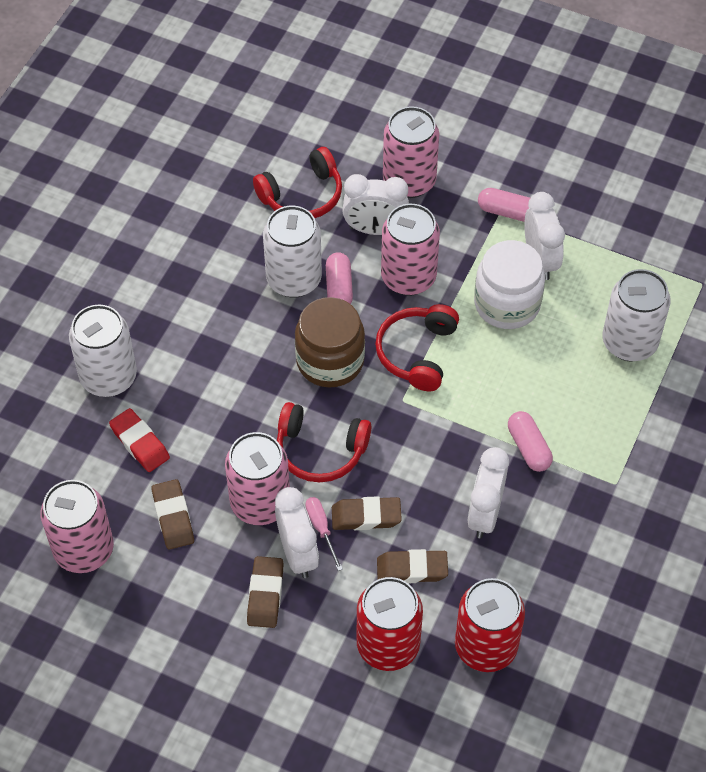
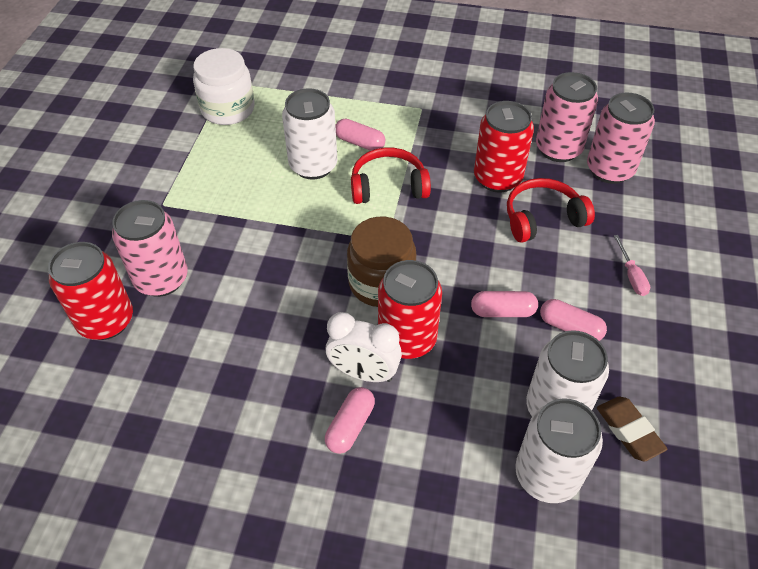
brown eraser: 4 -> 1
pink can: 4 -> 3
pink capsule: 3 -> 4
red can: 2 -> 3
red eraser: 1 -> 0
red headphones: 3 -> 2
white clock: 4 -> 1

